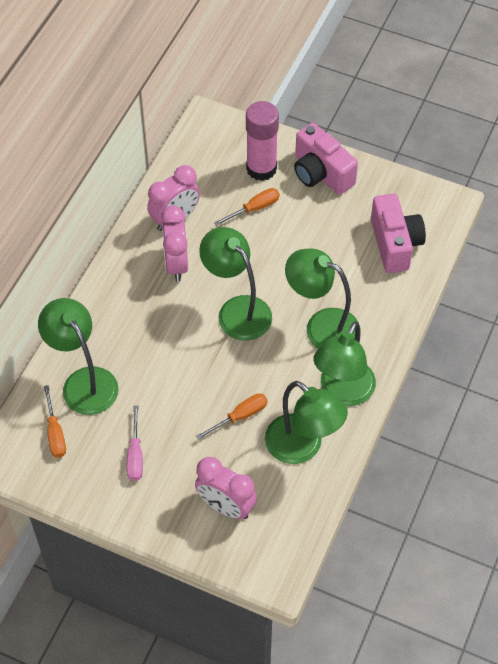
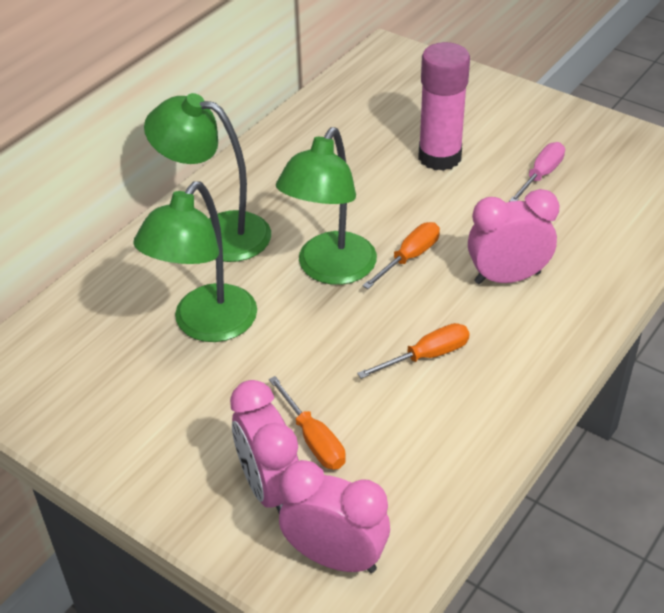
green lamp: 5 -> 3
pink camera: 2 -> 0

